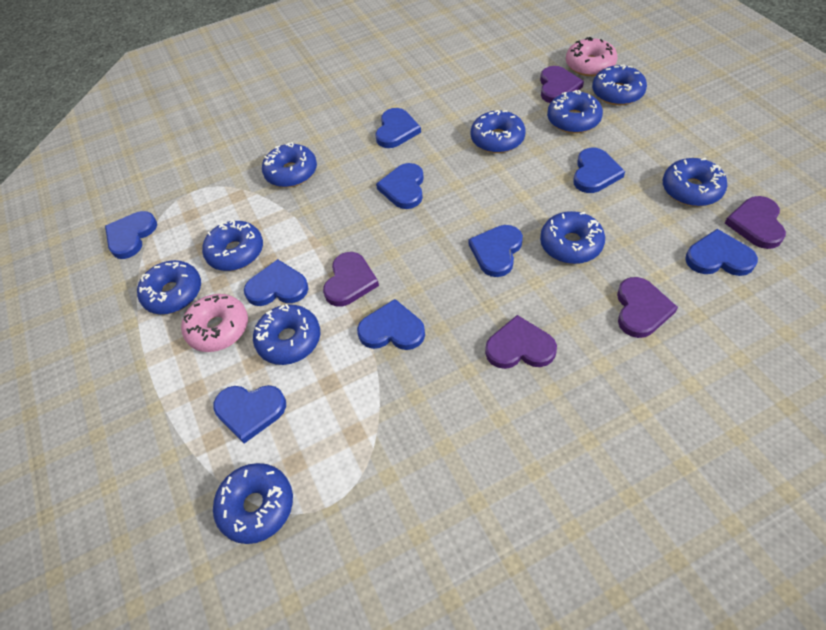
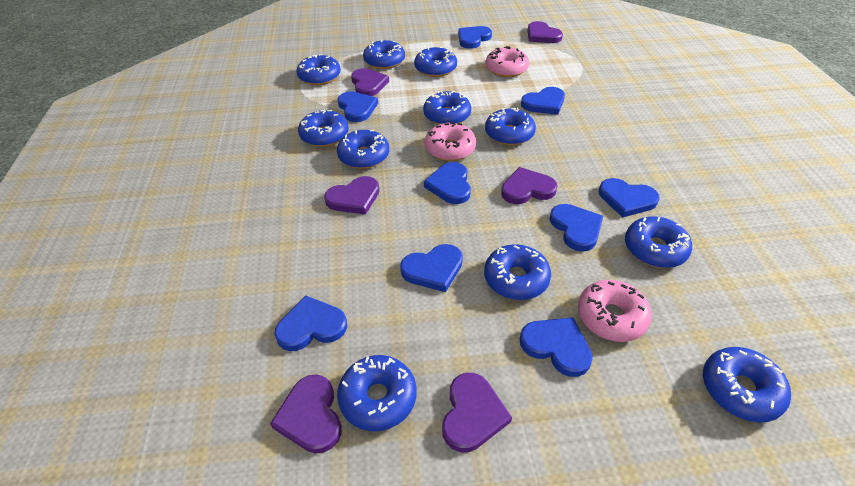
blue donut: 10 -> 11
pink donut: 2 -> 3
purple heart: 5 -> 6

